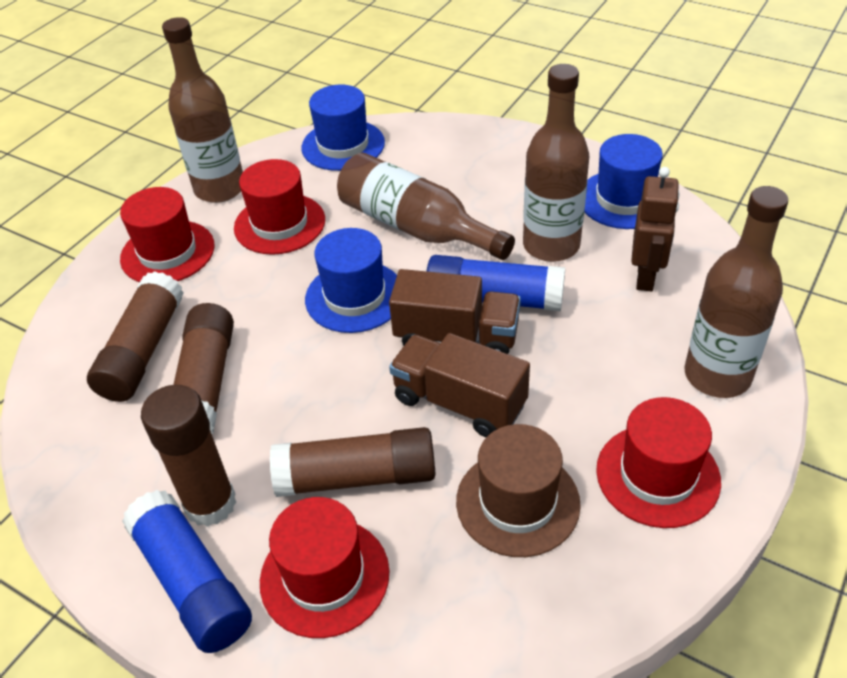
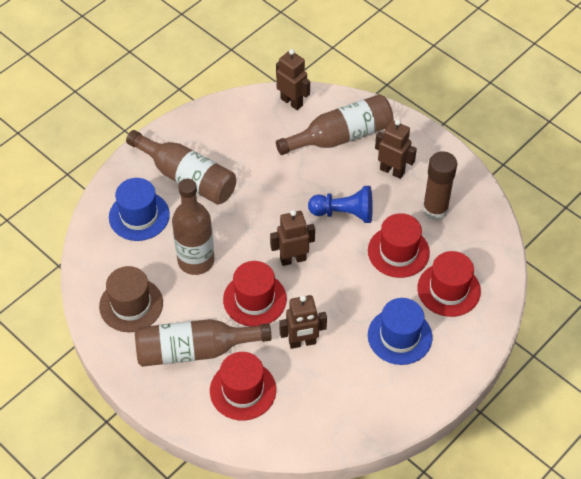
blue glue stick: 2 -> 0
blue hat: 3 -> 2
blue pawn: 0 -> 1
brown glue stick: 4 -> 1
brown robot: 1 -> 4
brown truck: 2 -> 0

